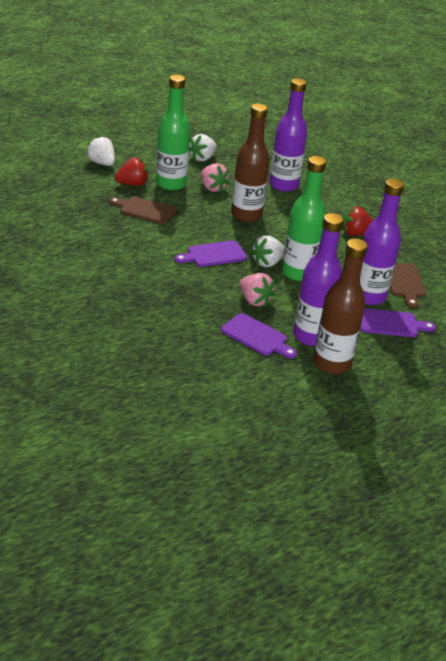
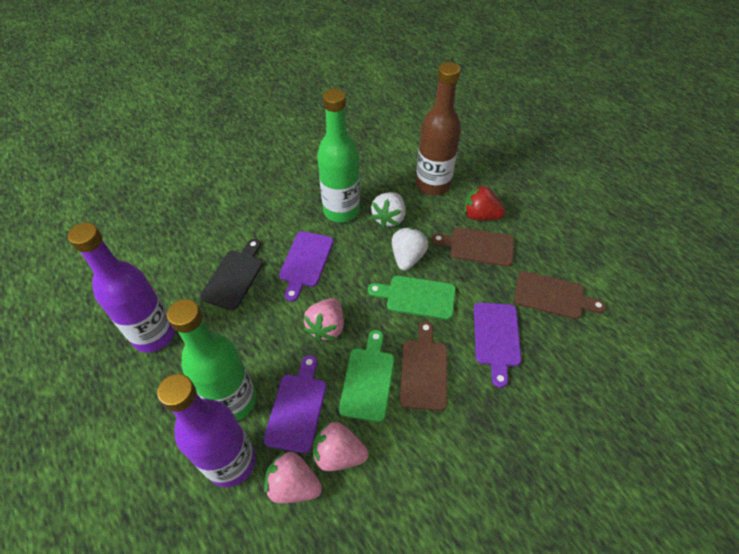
black cutting board: 0 -> 1
brown bottle: 2 -> 1
brown cutting board: 2 -> 3
green cutting board: 0 -> 2
pink strawberry: 2 -> 3
purple bottle: 3 -> 2
red strawberry: 2 -> 1
white strawberry: 3 -> 2

